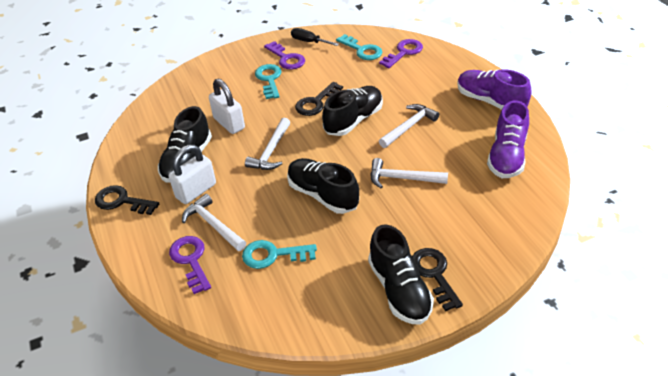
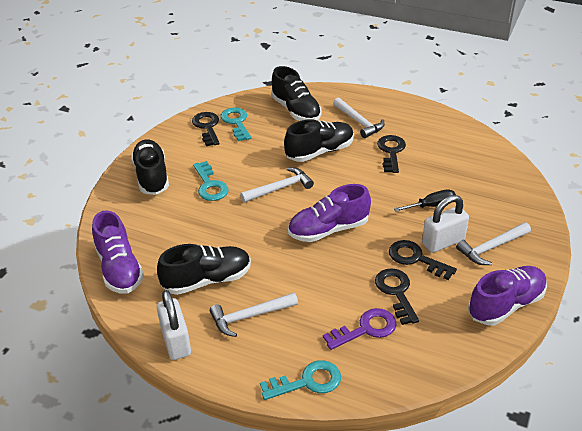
black key: 3 -> 4
purple key: 3 -> 1
purple shoe: 2 -> 3

